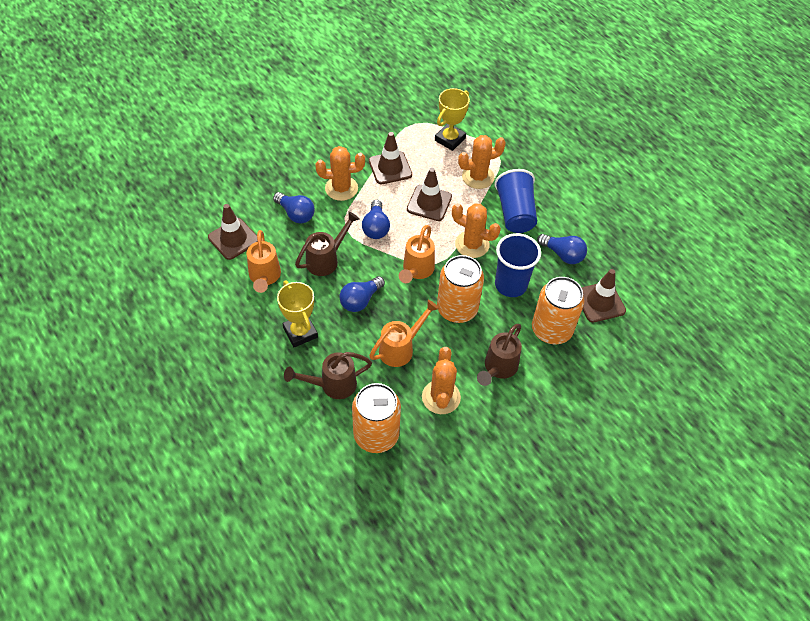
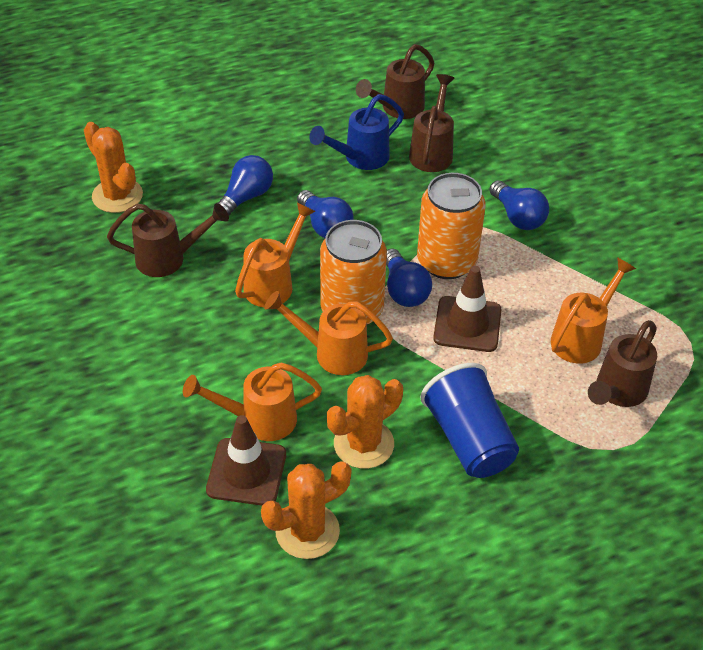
blue cup: 2 -> 1
blue watering can: 0 -> 1
brown traffic cone: 4 -> 2
brown watering can: 3 -> 4
orange cactus: 4 -> 3
orange can: 3 -> 2
orange watering can: 3 -> 4
yellow trophy: 2 -> 0

